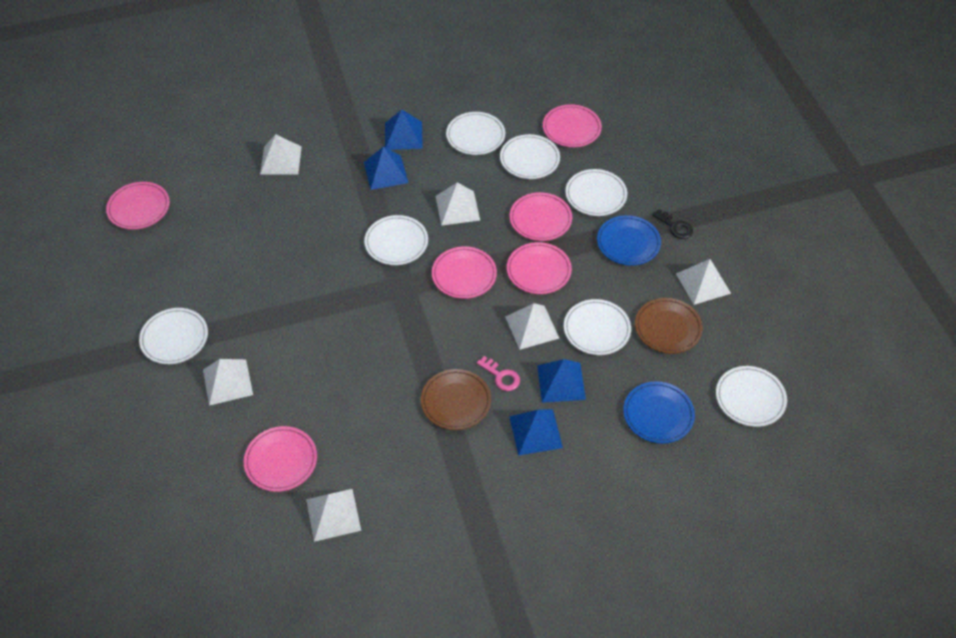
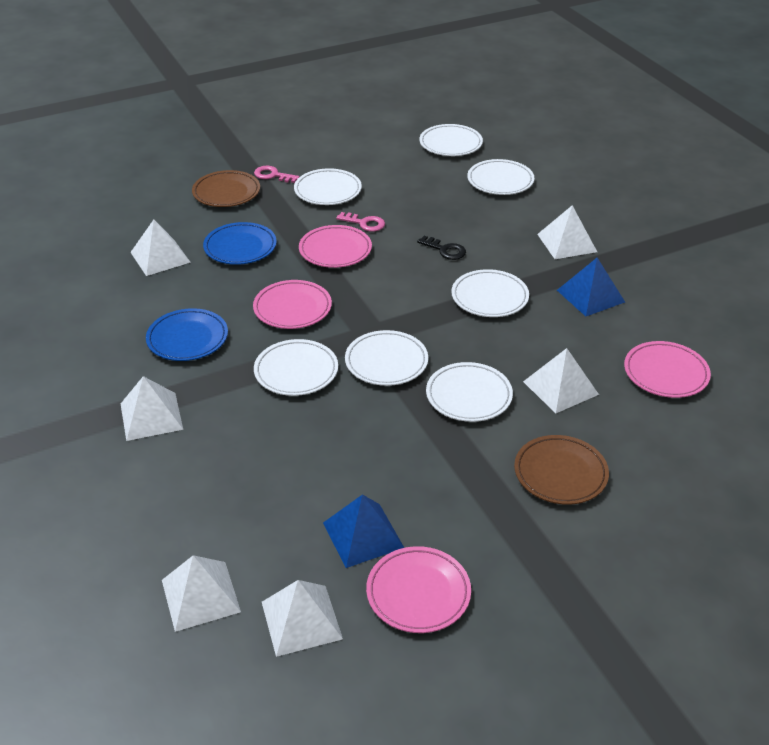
blue pyramid: 4 -> 2
pink key: 1 -> 2
pink plate: 6 -> 4

